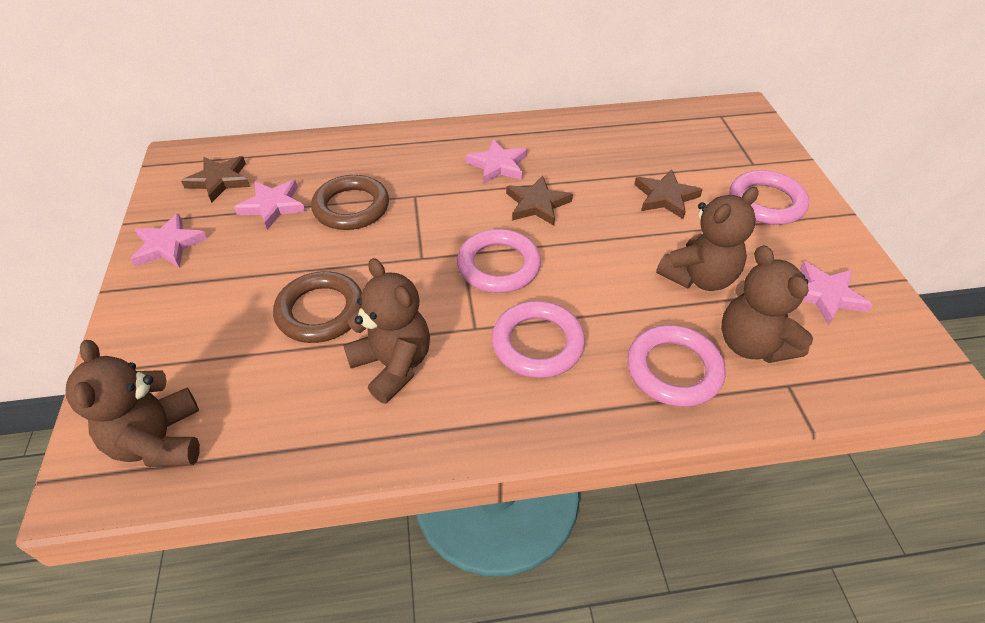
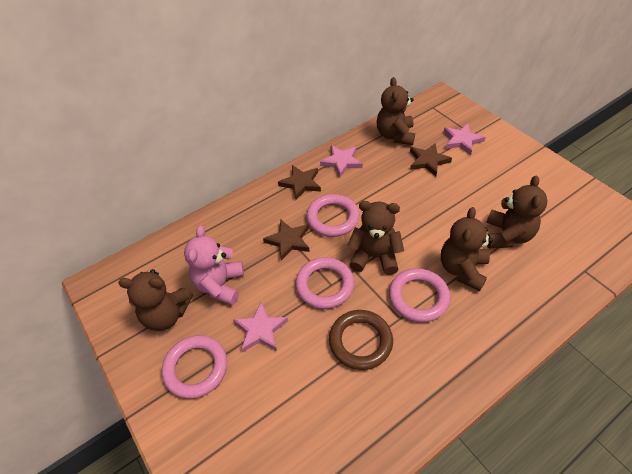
brown ring: 2 -> 1
brown teddy bear: 4 -> 5
pink star: 4 -> 3
pink teddy bear: 0 -> 1

